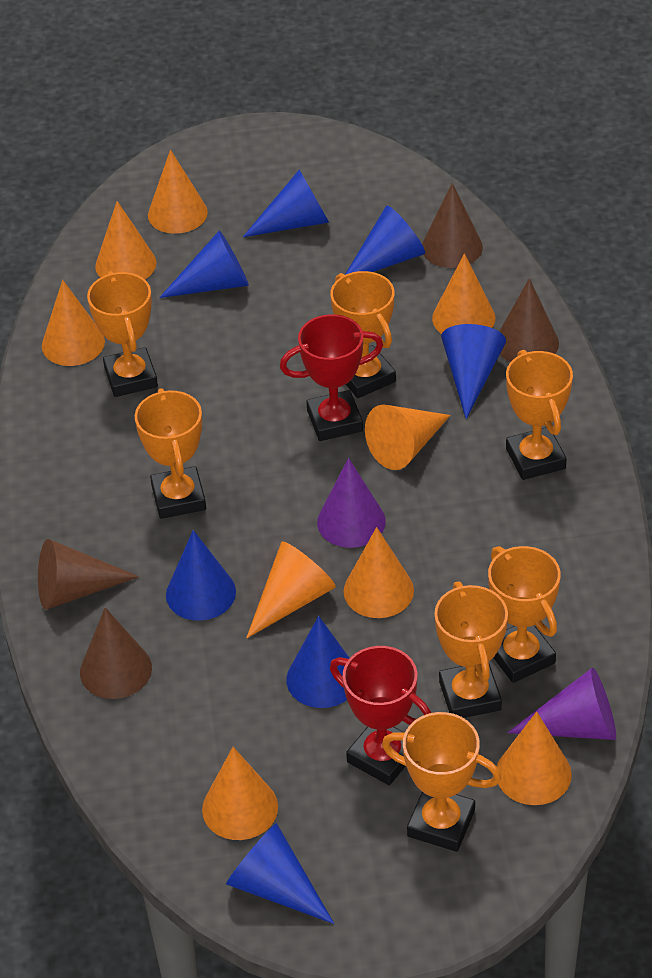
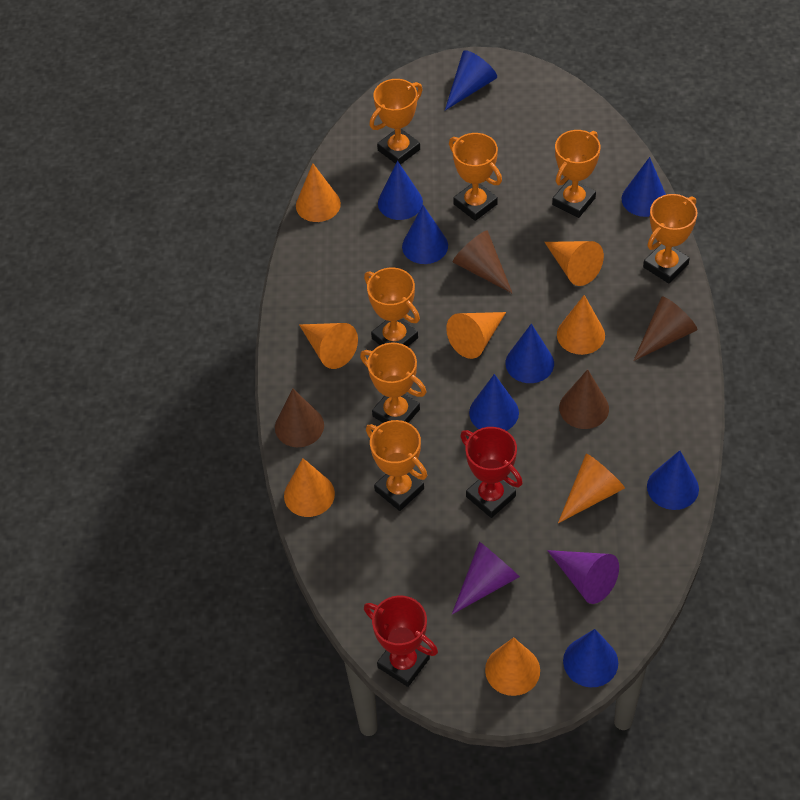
blue cone: 7 -> 8
orange cone: 9 -> 8

